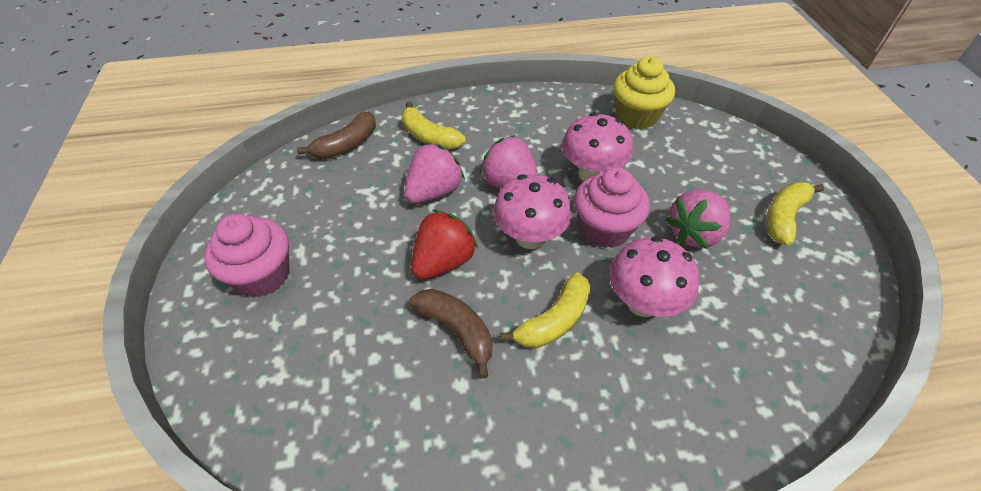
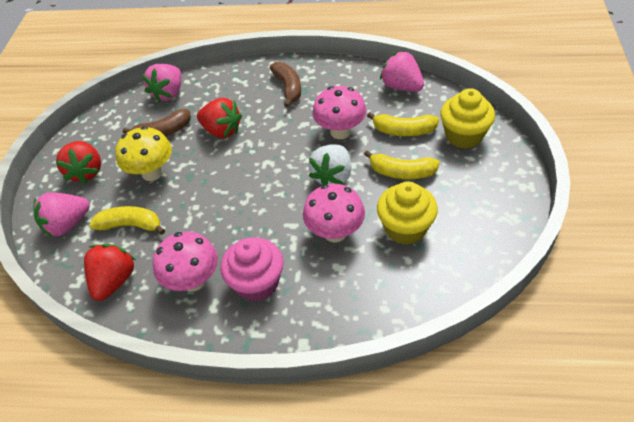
pink cupcake: 2 -> 1
red strawberry: 1 -> 3
white strawberry: 0 -> 1
yellow cupcake: 1 -> 2
yellow mushroom: 0 -> 1

